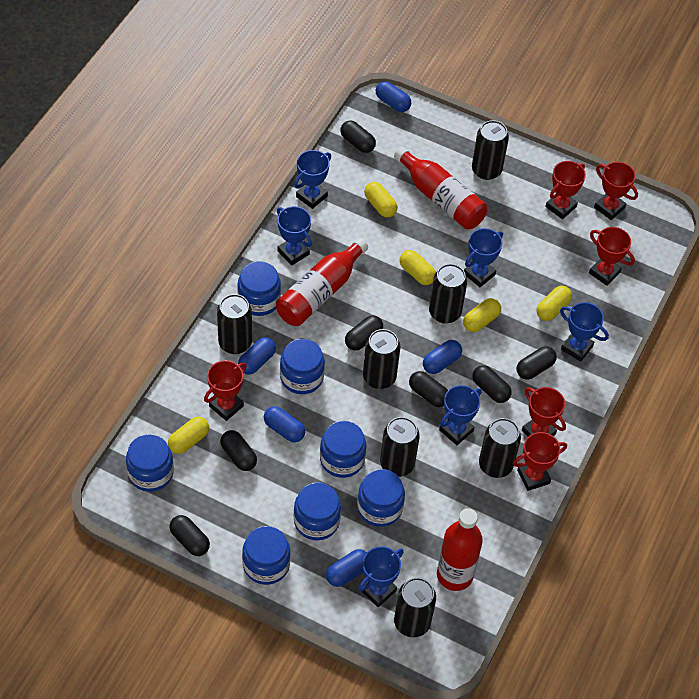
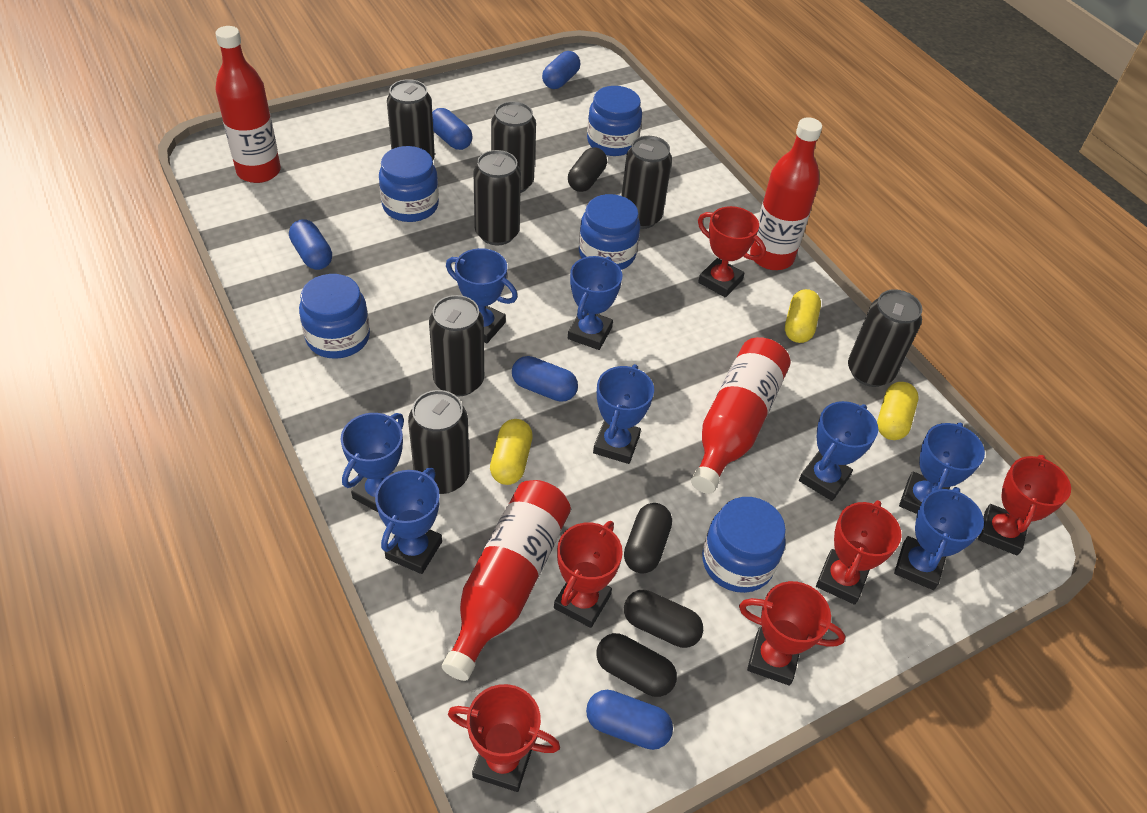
black capsule: 7 -> 4
blue jar: 7 -> 5
blue trophy: 6 -> 8
red bottle: 3 -> 4
yellow capsule: 5 -> 3

